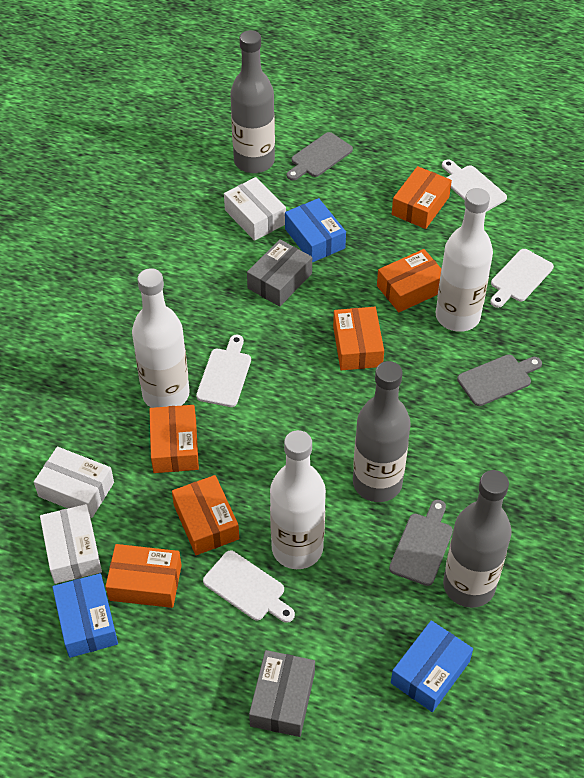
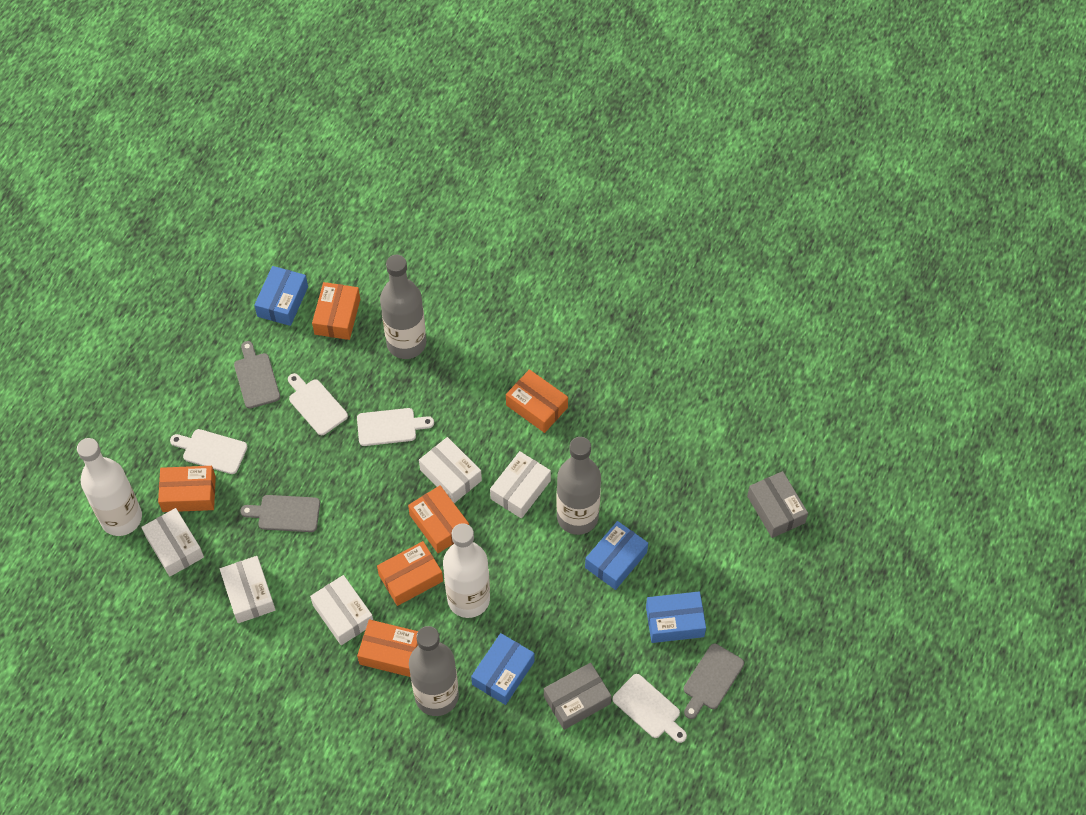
blue box: 3 -> 4
white bottle: 3 -> 2
white box: 3 -> 5

